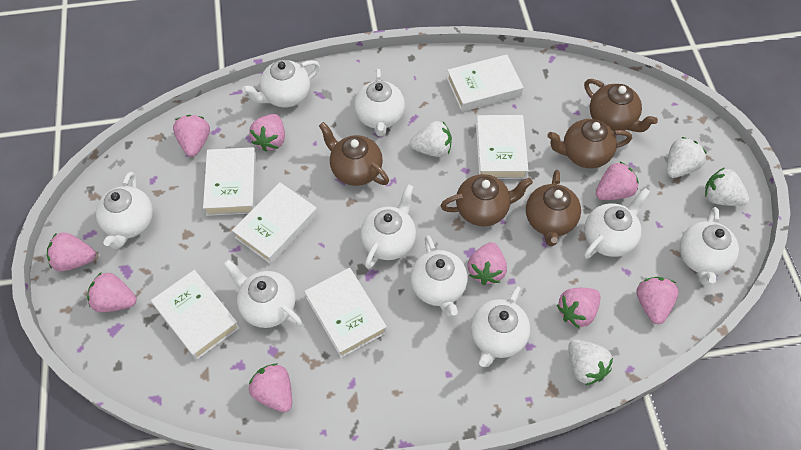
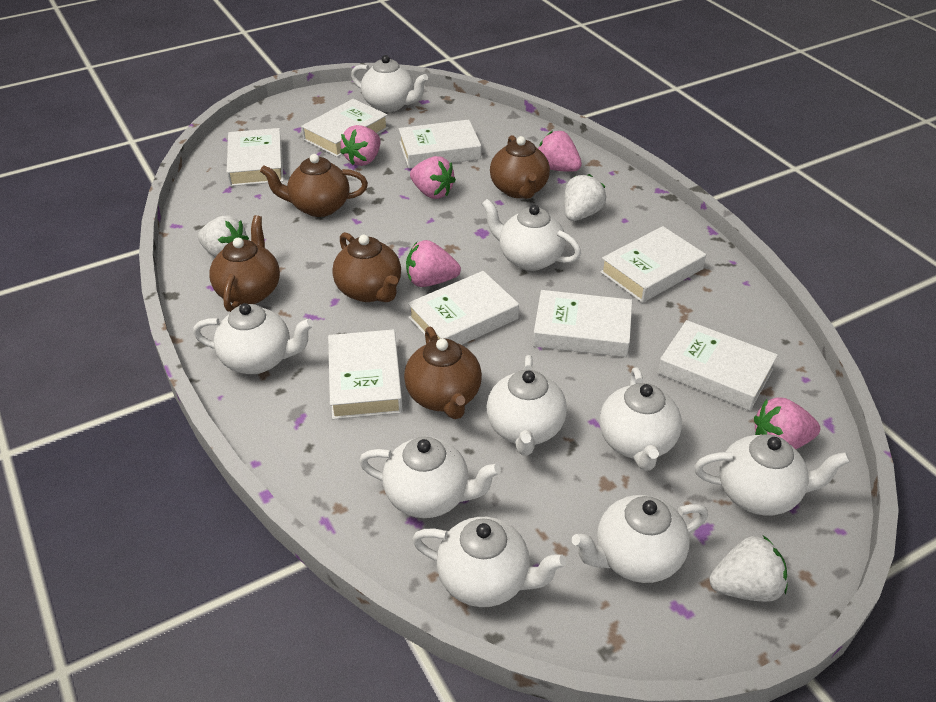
pink strawberry: 9 -> 5
white book: 6 -> 8
white strawberry: 4 -> 3

